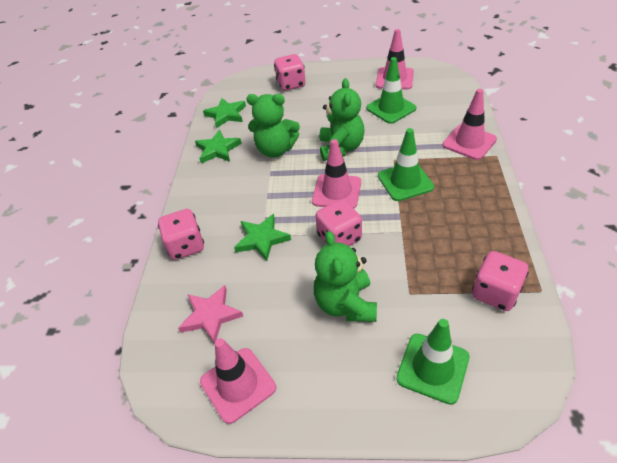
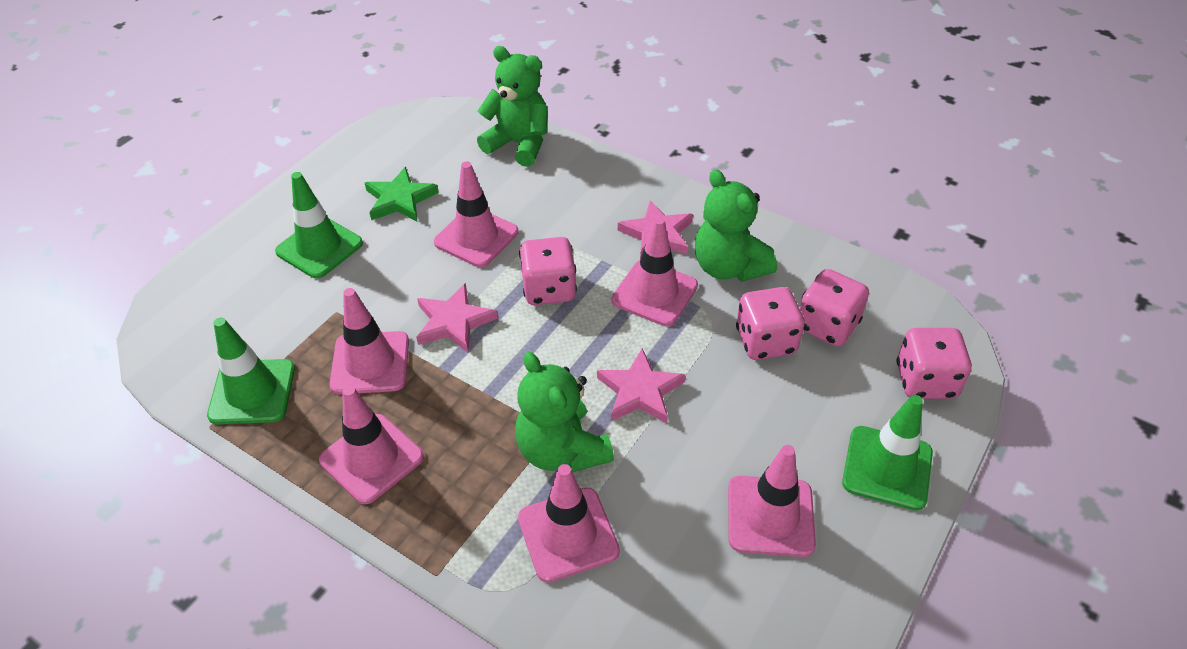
green star: 3 -> 1
pink star: 1 -> 3
pink traffic cone: 4 -> 6

